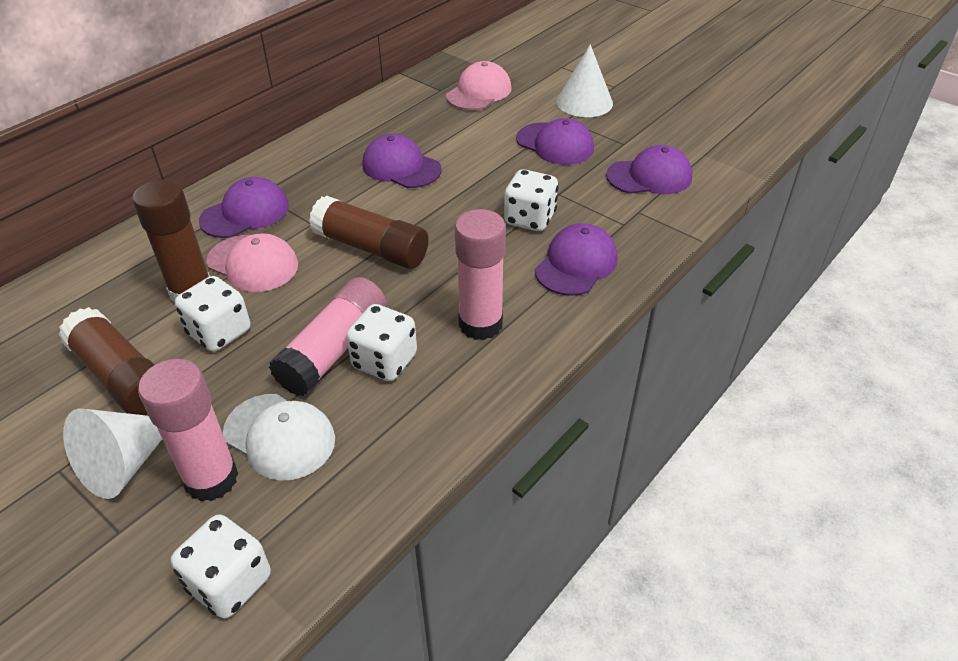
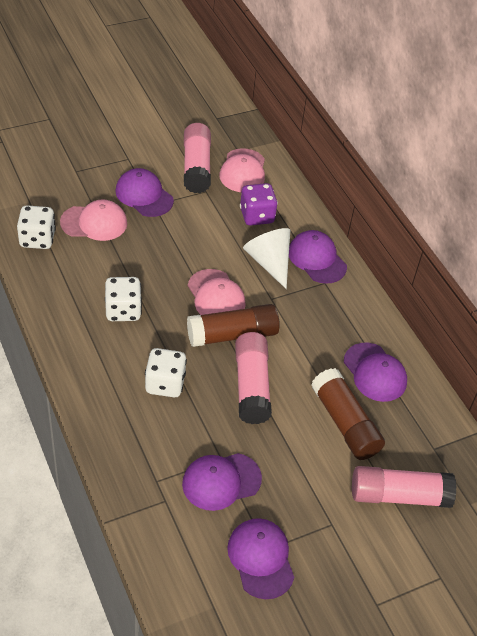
brown glue stick: 3 -> 2
pink cap: 2 -> 3
purple dice: 0 -> 1
white cap: 1 -> 0
white cone: 2 -> 1
white dice: 4 -> 3

